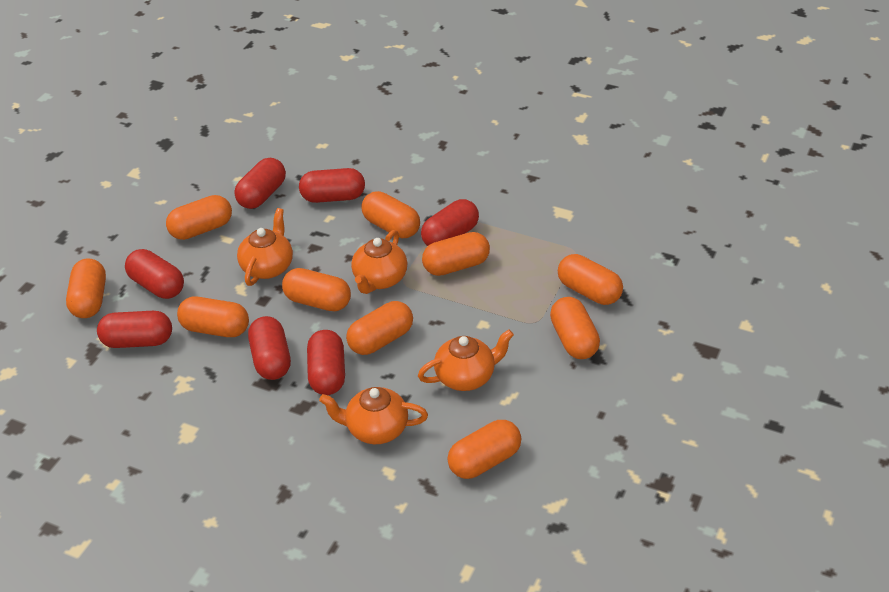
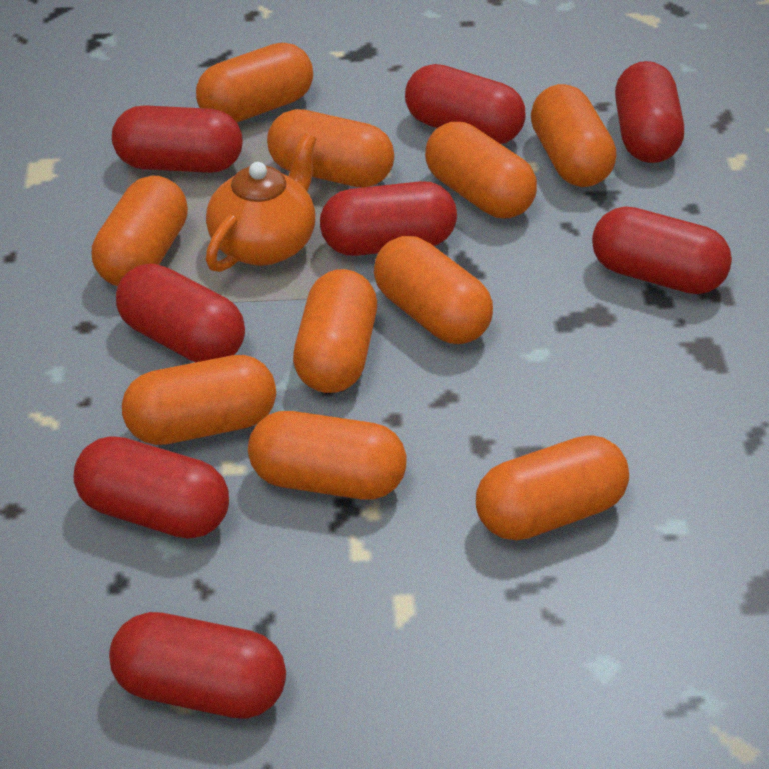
orange teapot: 4 -> 1
red capsule: 7 -> 8

